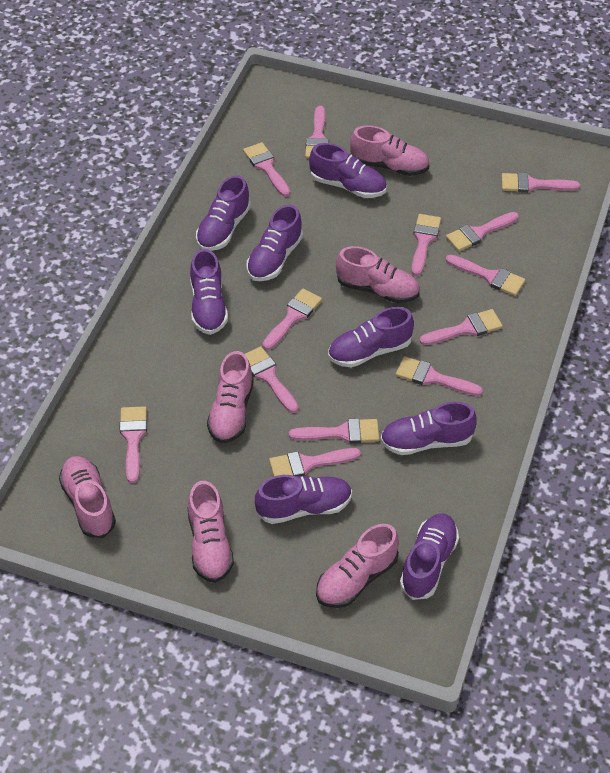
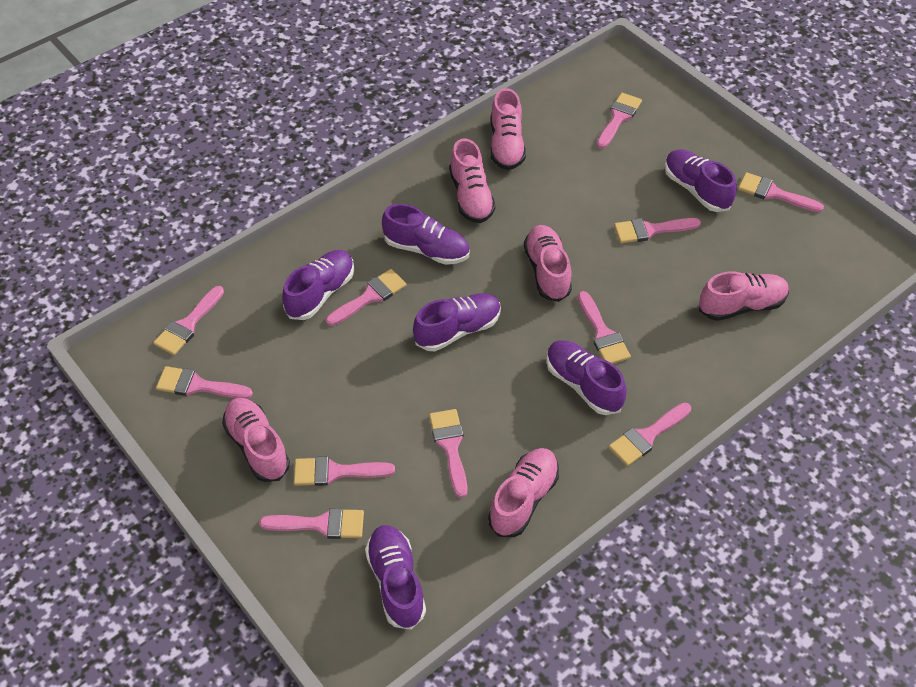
pink brush: 13 -> 11
purple shoe: 8 -> 6

